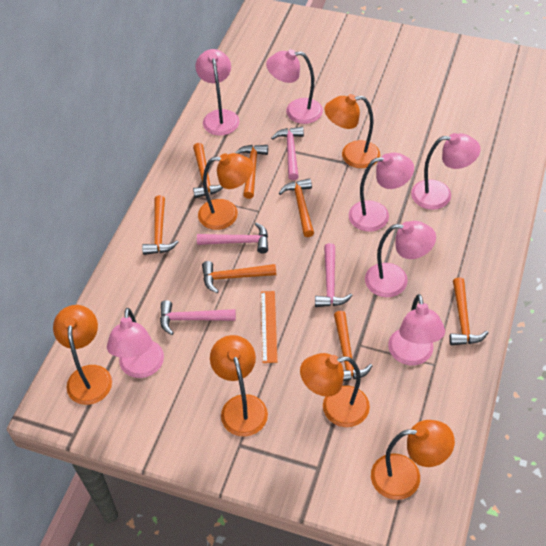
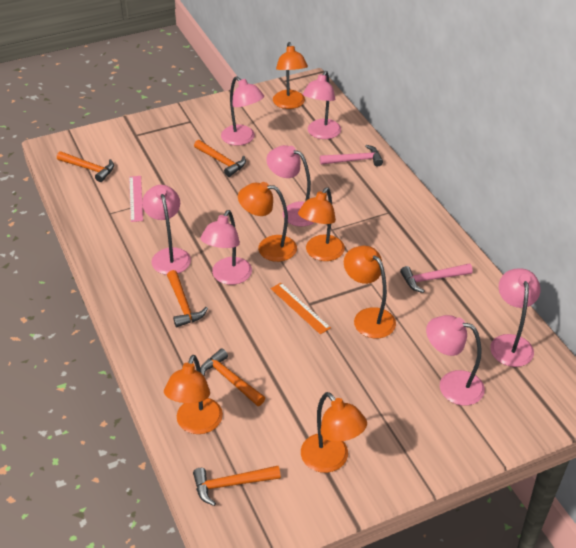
orange hammer: 7 -> 5
pink hammer: 4 -> 2
pink ruler: 0 -> 1

